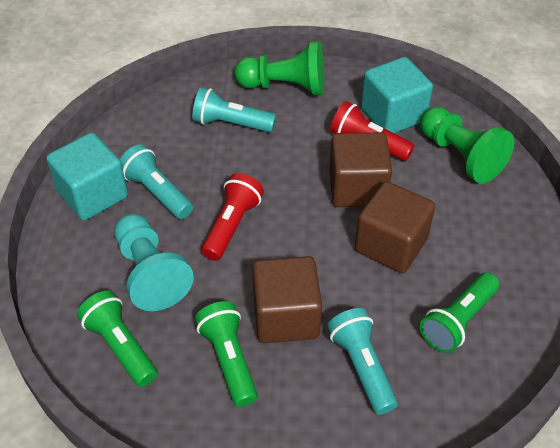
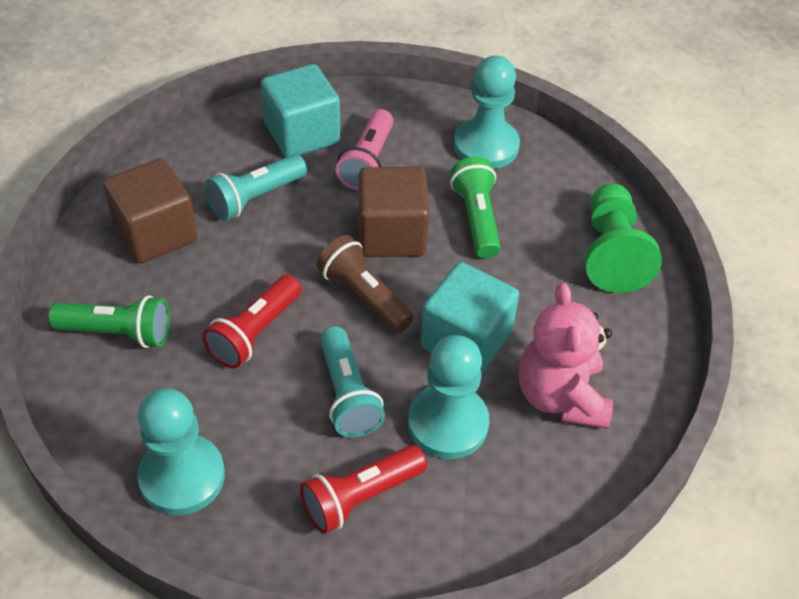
brown cube: 3 -> 2
brown flashlight: 0 -> 1
green flashlight: 3 -> 2
green pawn: 2 -> 1
pink flashlight: 0 -> 1
pink teddy bear: 0 -> 1
turquoise flashlight: 3 -> 2
turquoise pawn: 1 -> 3

